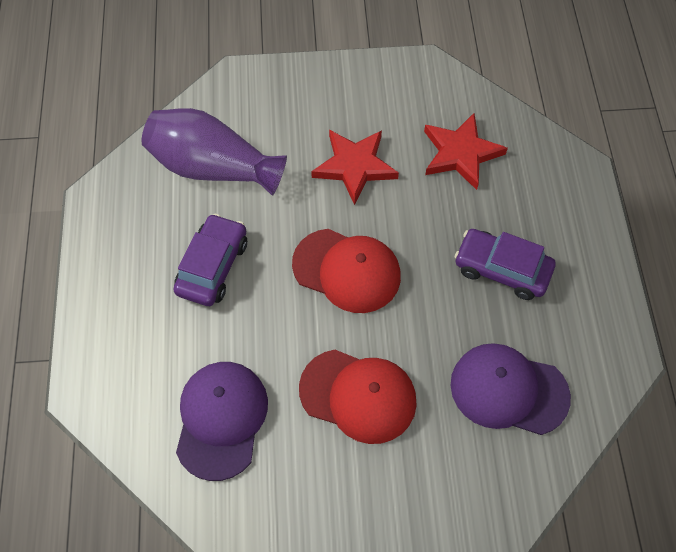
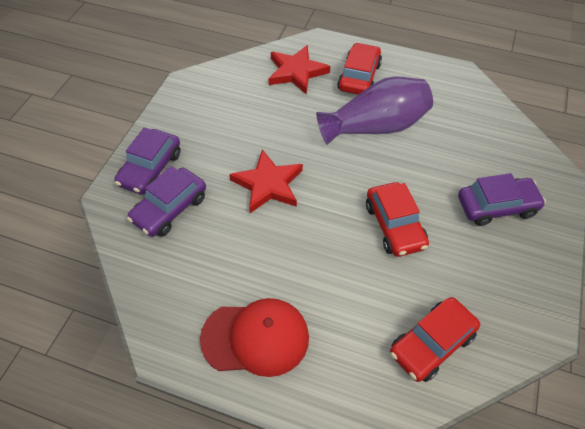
purple cap: 2 -> 0
purple car: 2 -> 3
red cap: 2 -> 1
red car: 0 -> 3

